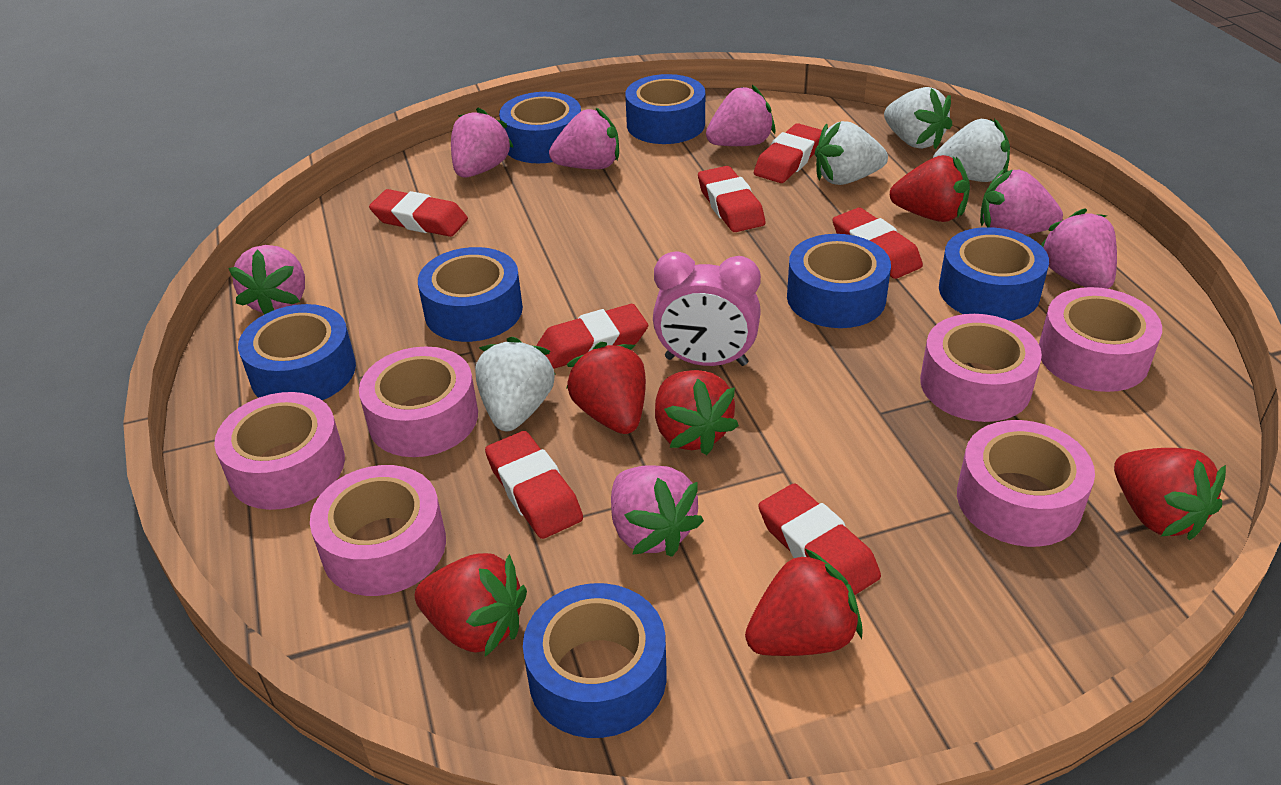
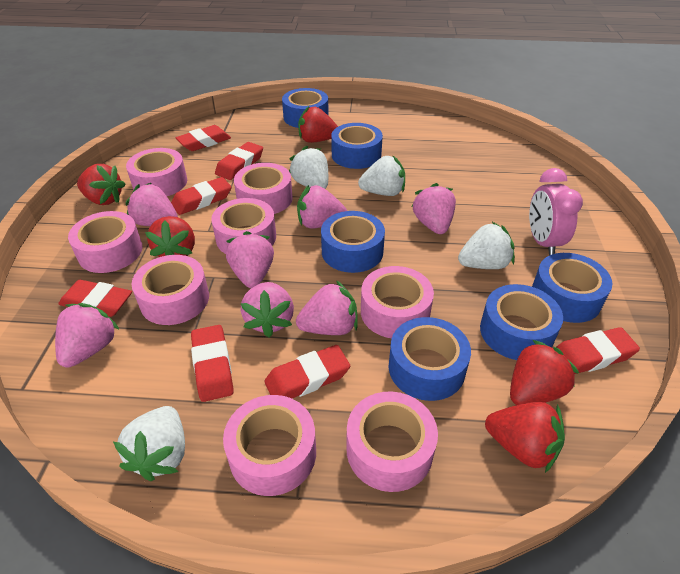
blue tape: 7 -> 6
pink tape: 6 -> 8
red strawberry: 6 -> 5

